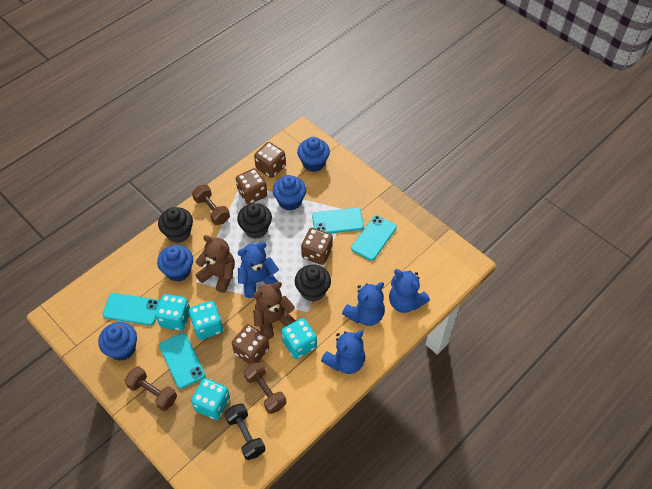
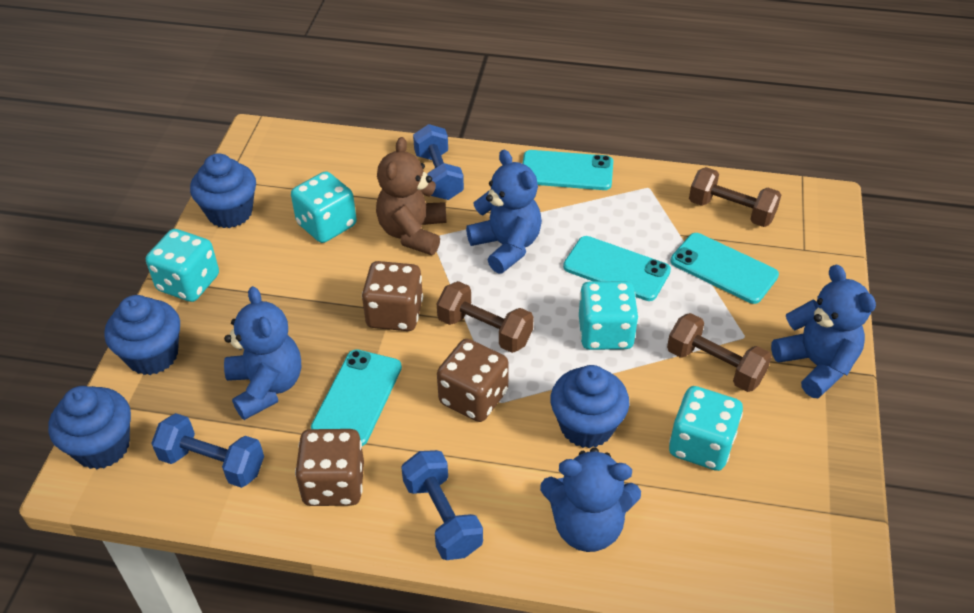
black cupcake: 3 -> 0
black dumbbell: 1 -> 0
blue dumbbell: 0 -> 3
brown dice: 4 -> 3
brown teddy bear: 2 -> 1

